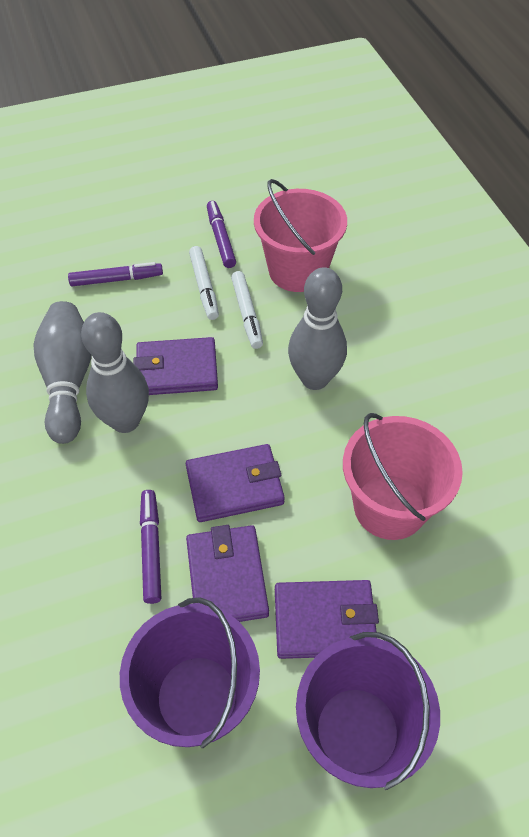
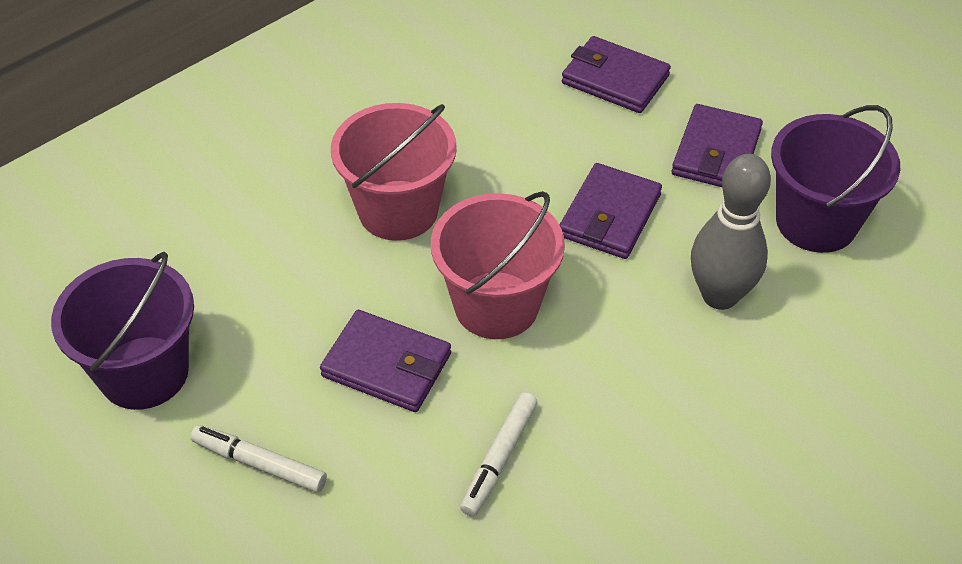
grey bowling pin: 3 -> 1
purple marker: 3 -> 0

